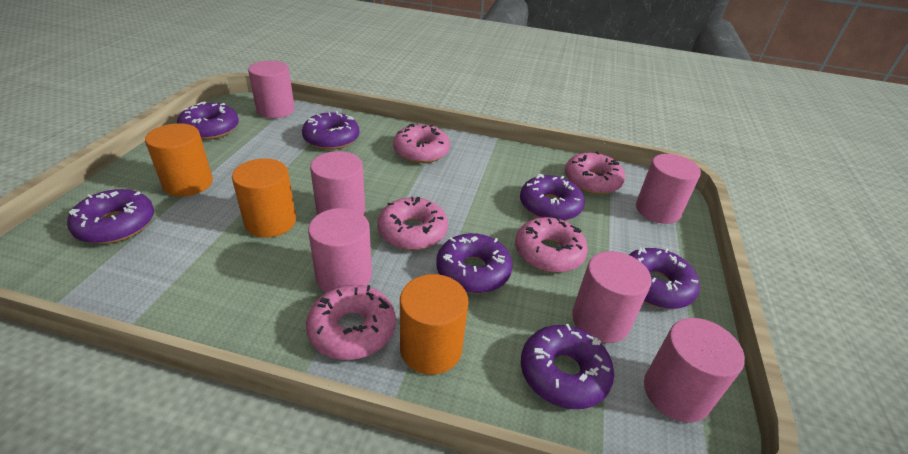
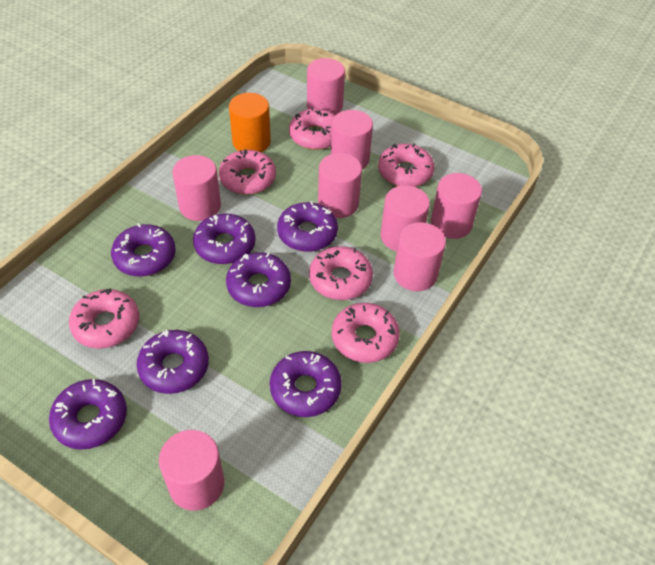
orange cylinder: 3 -> 1
pink cylinder: 6 -> 8
pink donut: 5 -> 6

